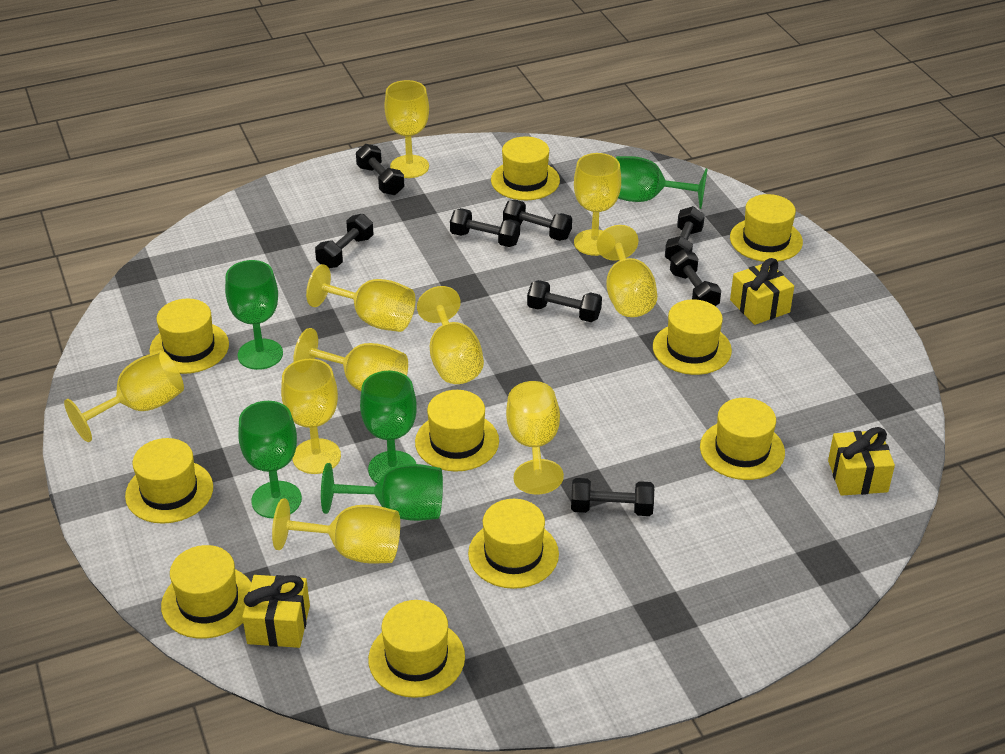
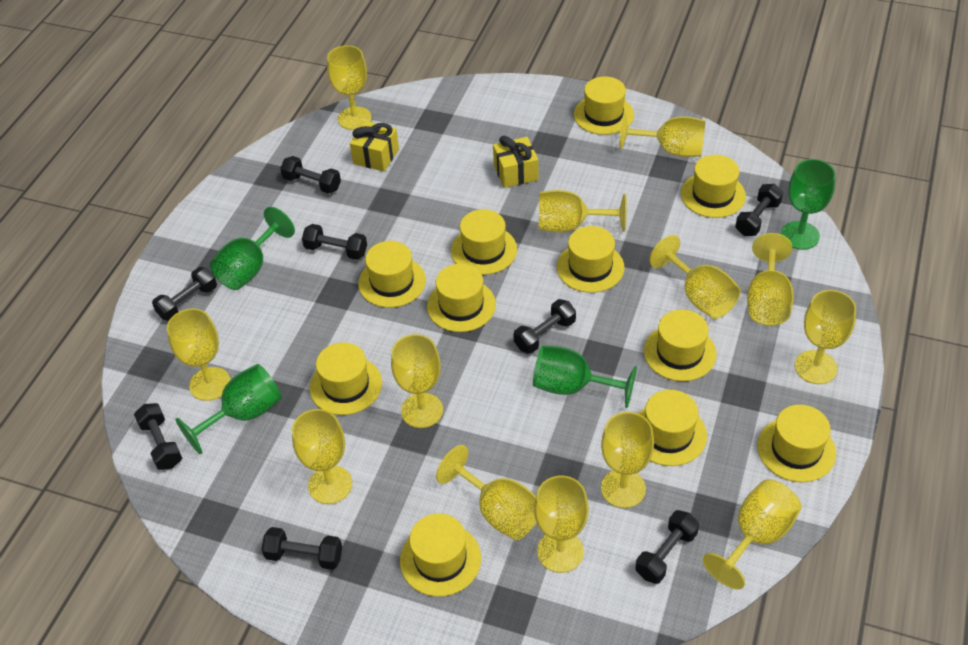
green goblet: 5 -> 4
yellow gift: 3 -> 2
yellow goblet: 10 -> 13
yellow hat: 10 -> 11

